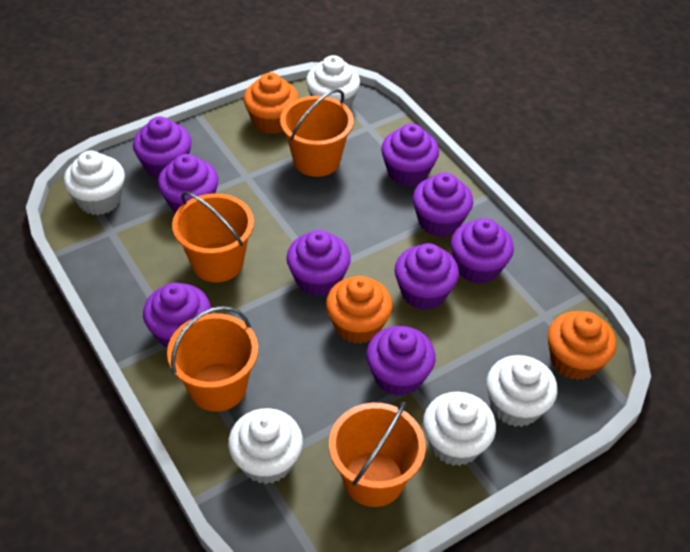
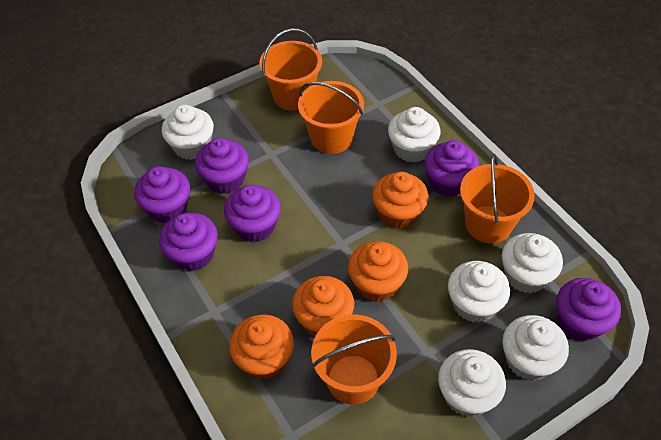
orange cupcake: 3 -> 4
purple cupcake: 9 -> 6
white cupcake: 5 -> 6

